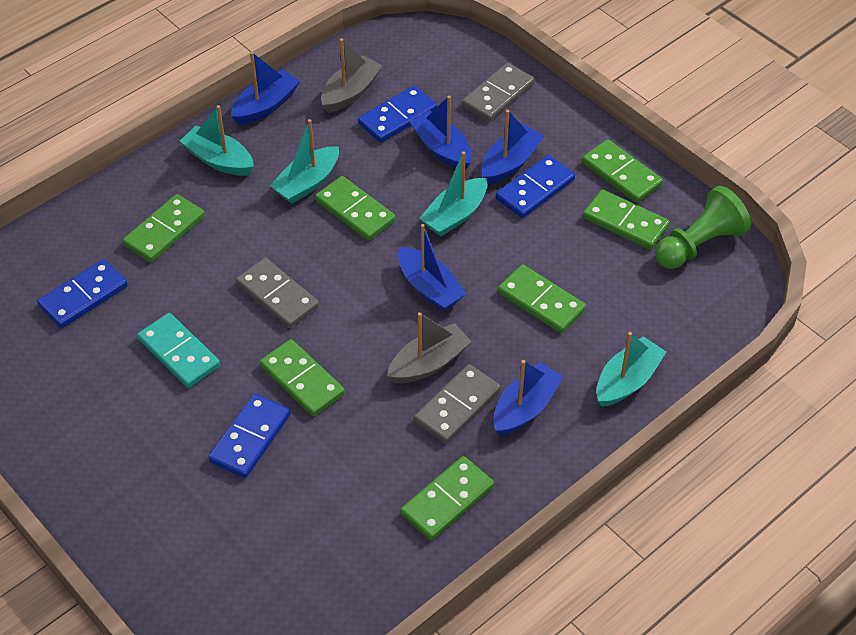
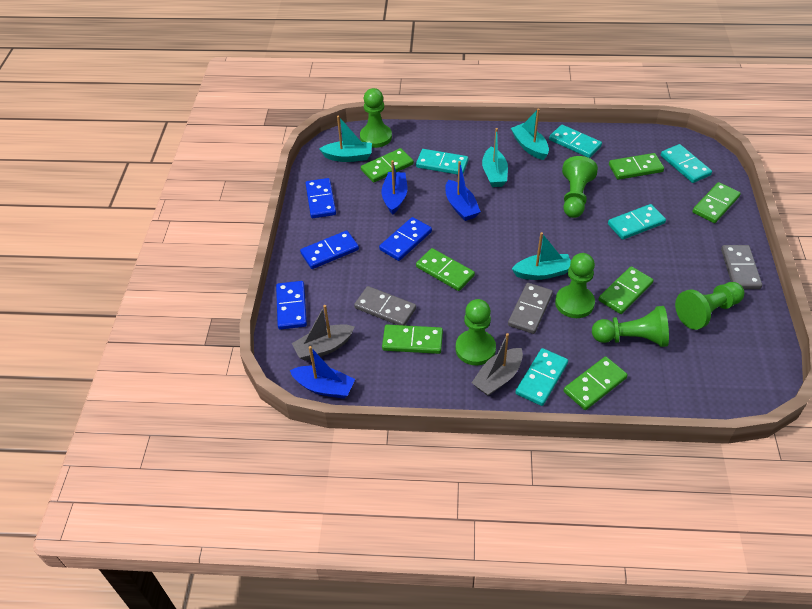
blue boat: 5 -> 3
green pawn: 1 -> 6
turquoise domino: 1 -> 5

